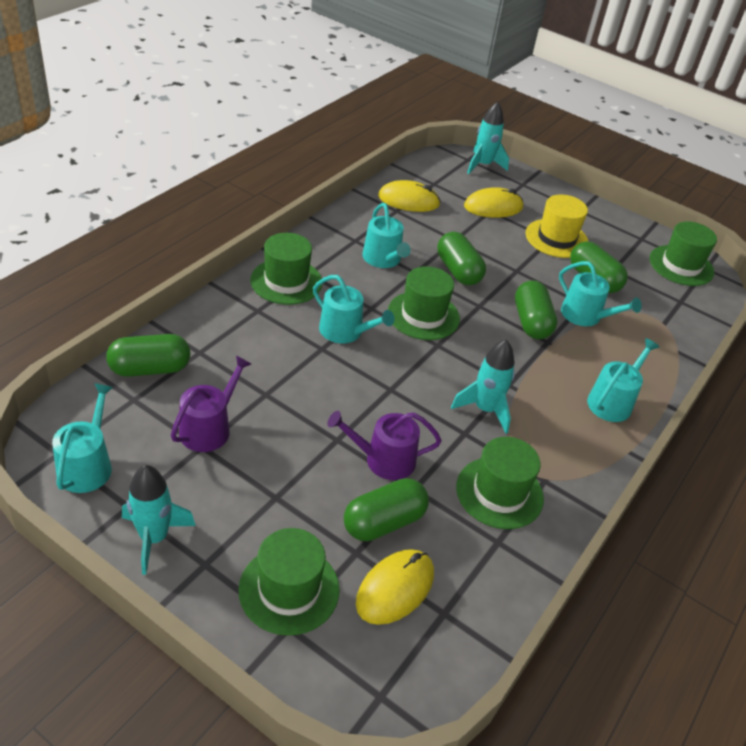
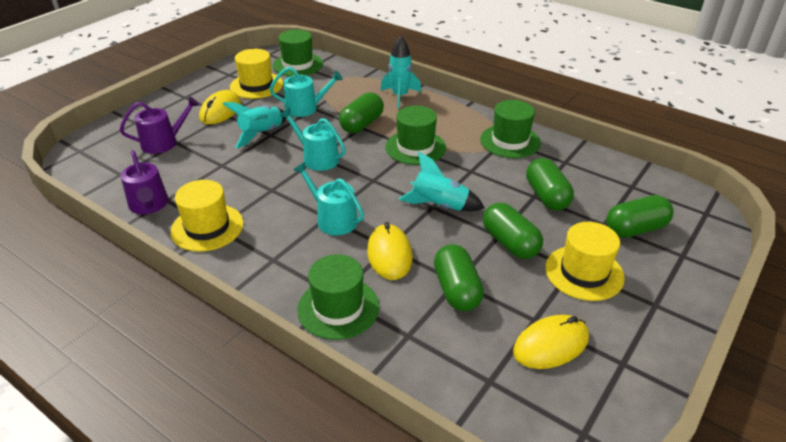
green hat: 5 -> 4
turquoise watering can: 5 -> 3
yellow hat: 1 -> 3

